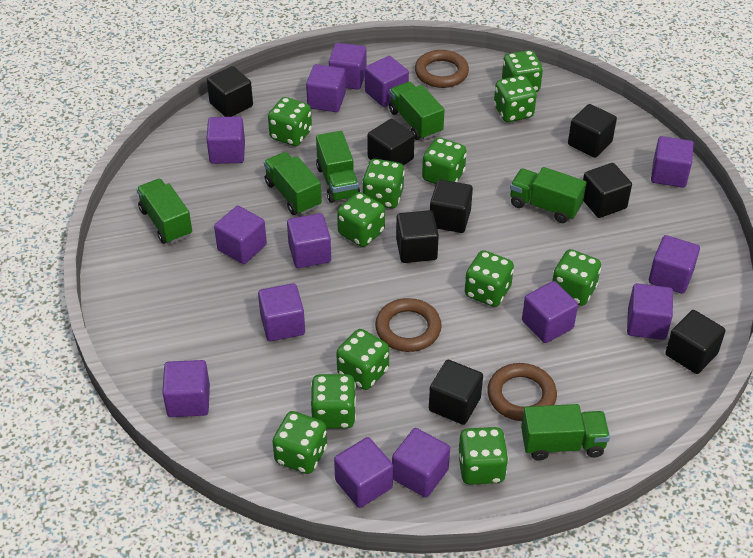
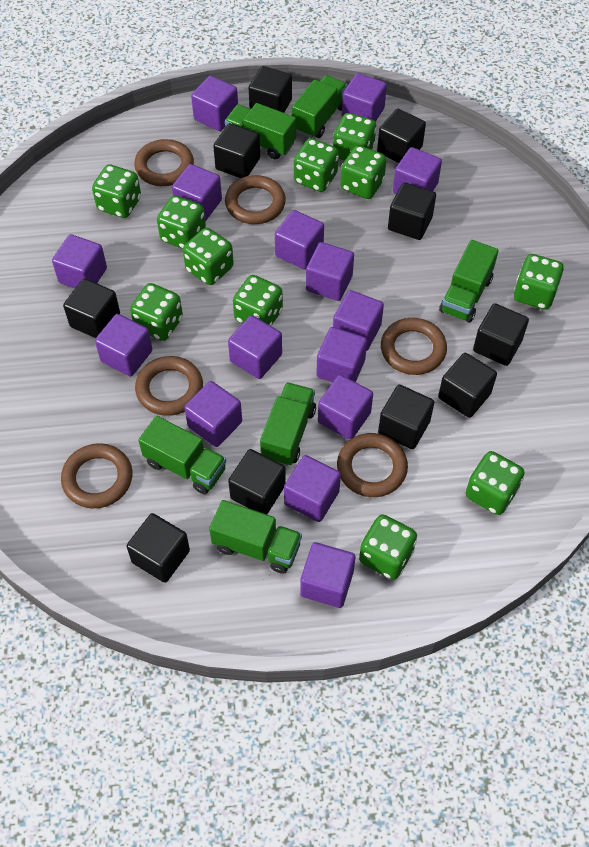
black cube: 8 -> 10
brown ring: 3 -> 6
green dice: 12 -> 11
purple cube: 14 -> 15

